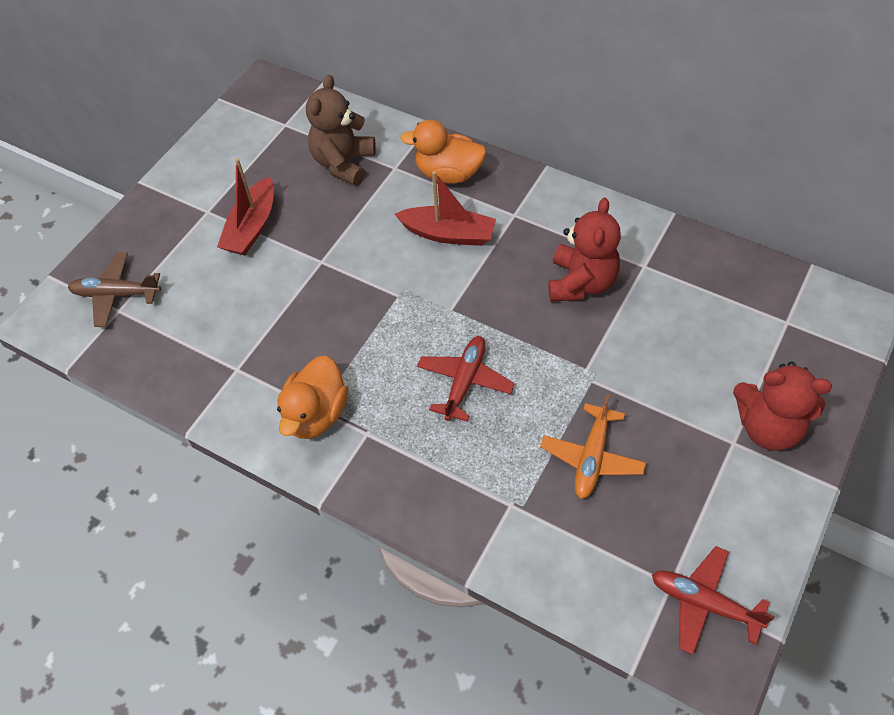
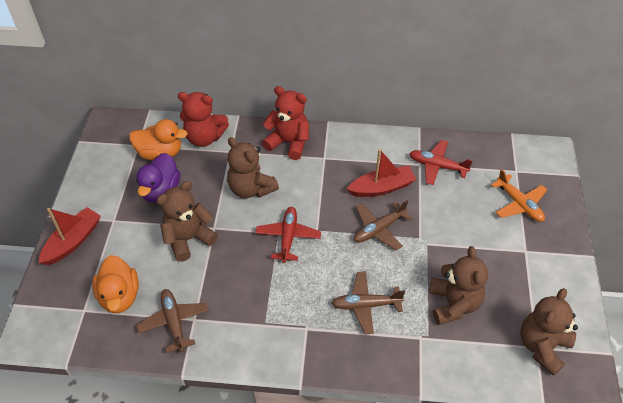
brown plane: 1 -> 3
brown teddy bear: 1 -> 4
purple duck: 0 -> 1

